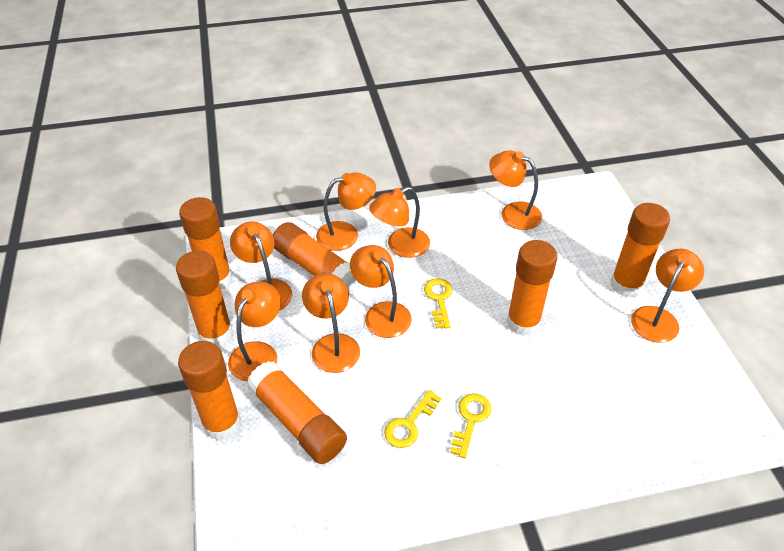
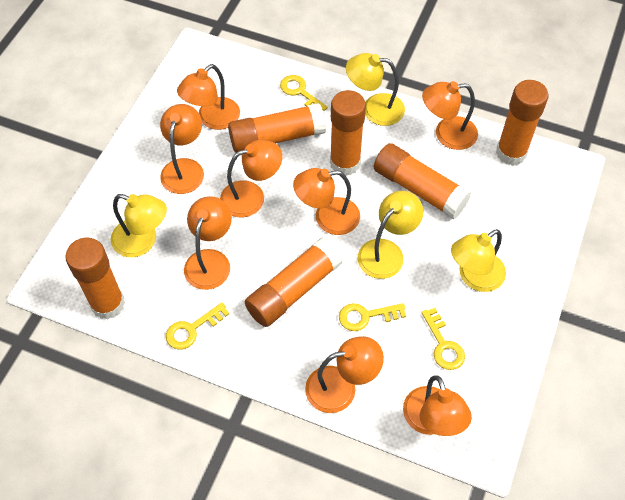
orange glue stick: 7 -> 6
yellow key: 3 -> 4
yellow lamp: 0 -> 4

